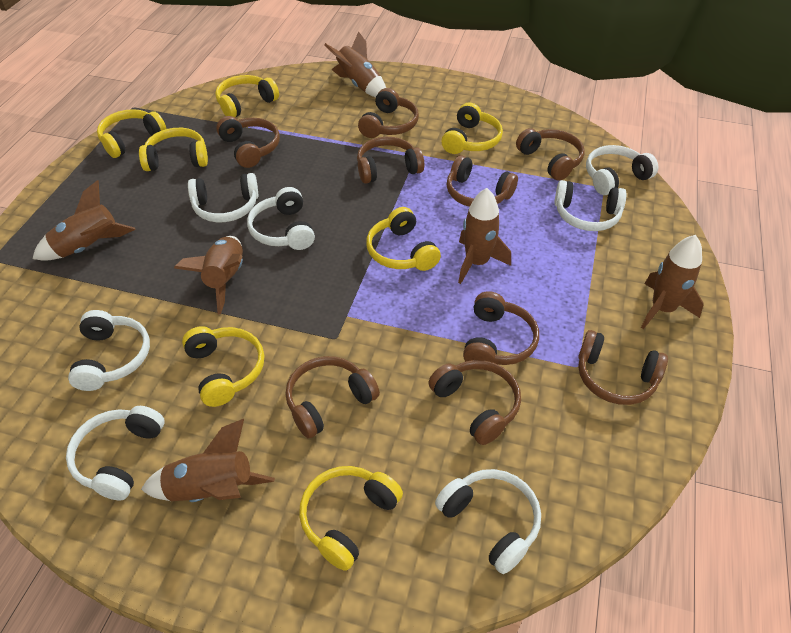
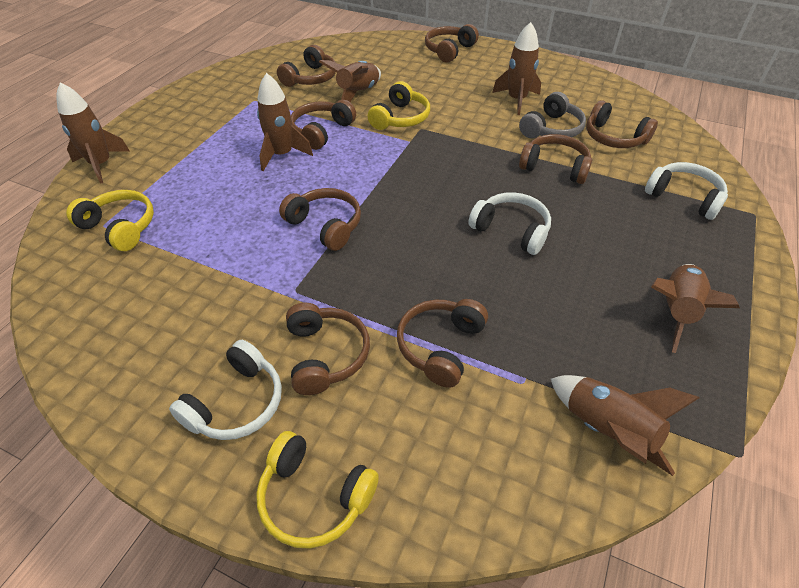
brown headphones: 9 -> 8
grey headphones: 0 -> 1
white headphones: 7 -> 3
yellow headphones: 7 -> 3

